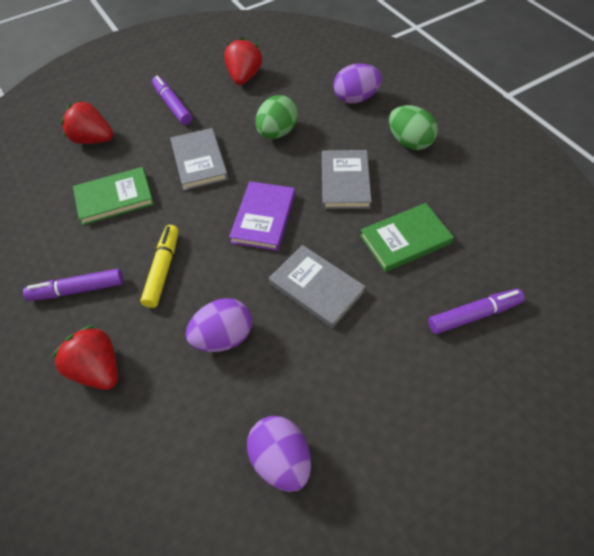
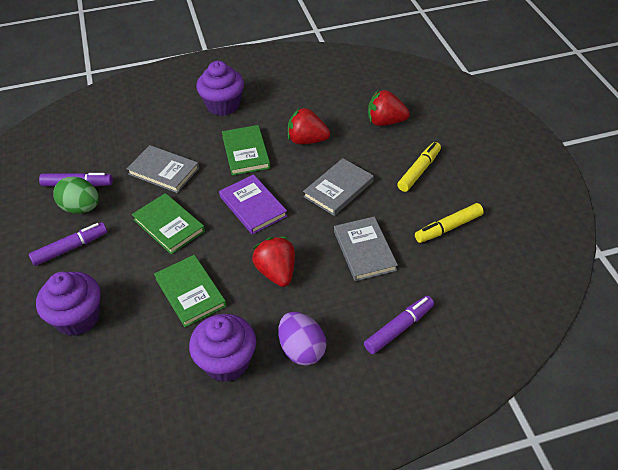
green book: 2 -> 3
green egg: 2 -> 1
purple cupcake: 0 -> 3
purple egg: 3 -> 1
yellow marker: 1 -> 2

